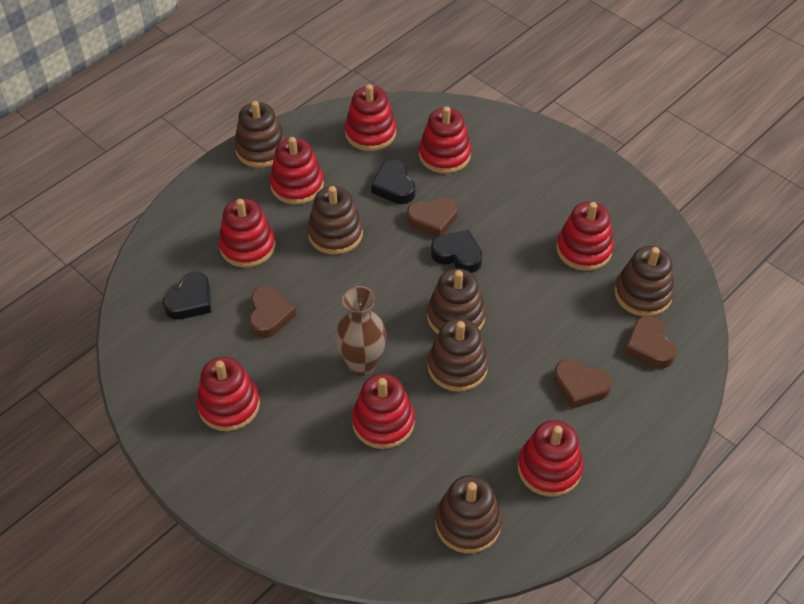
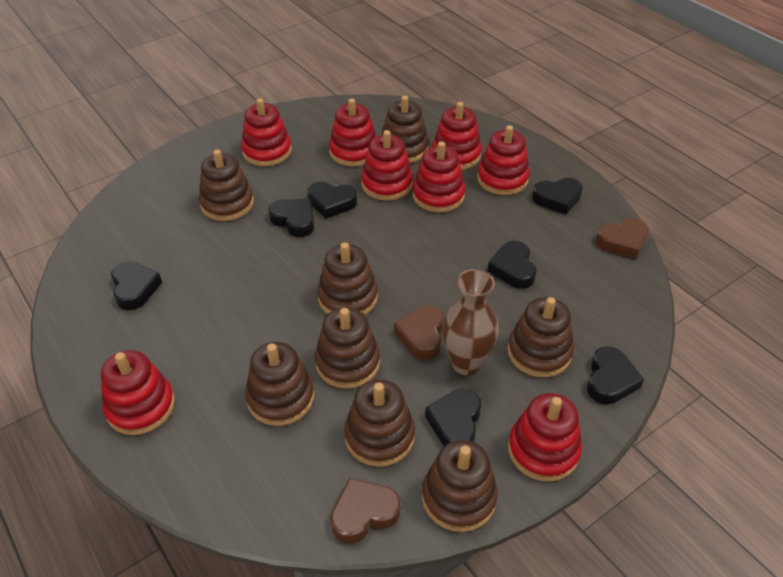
black heart: 3 -> 7
brown heart: 4 -> 3
brown stacking toy: 6 -> 8

